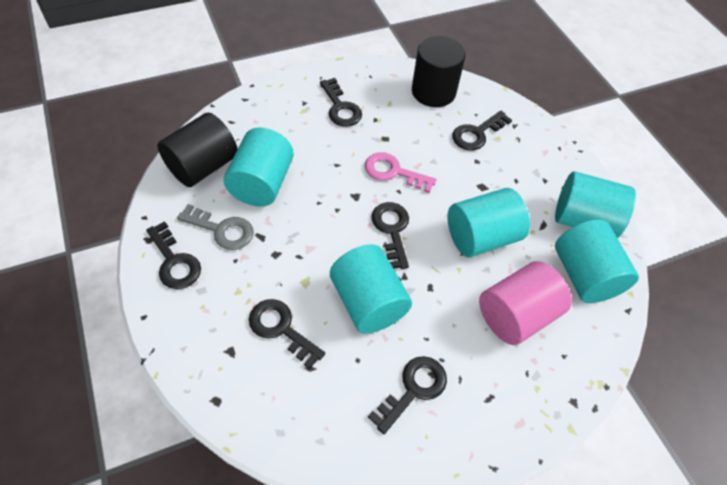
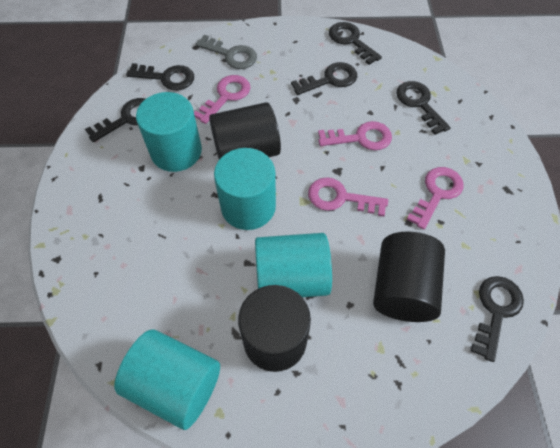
black cylinder: 2 -> 3
pink cylinder: 1 -> 0
pink key: 1 -> 4
turquoise cylinder: 5 -> 4

